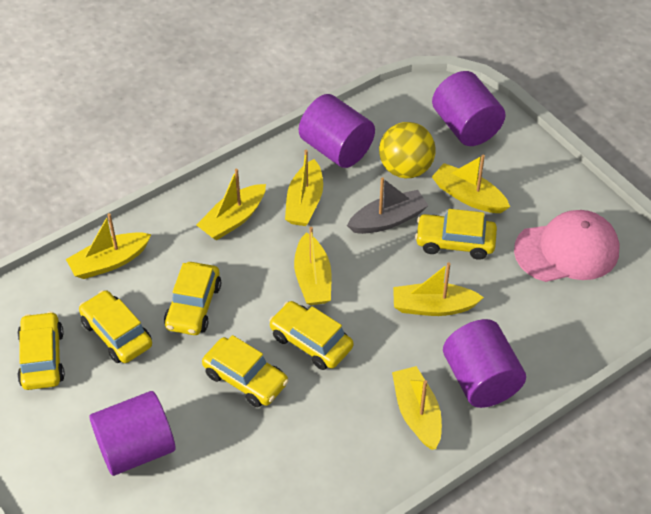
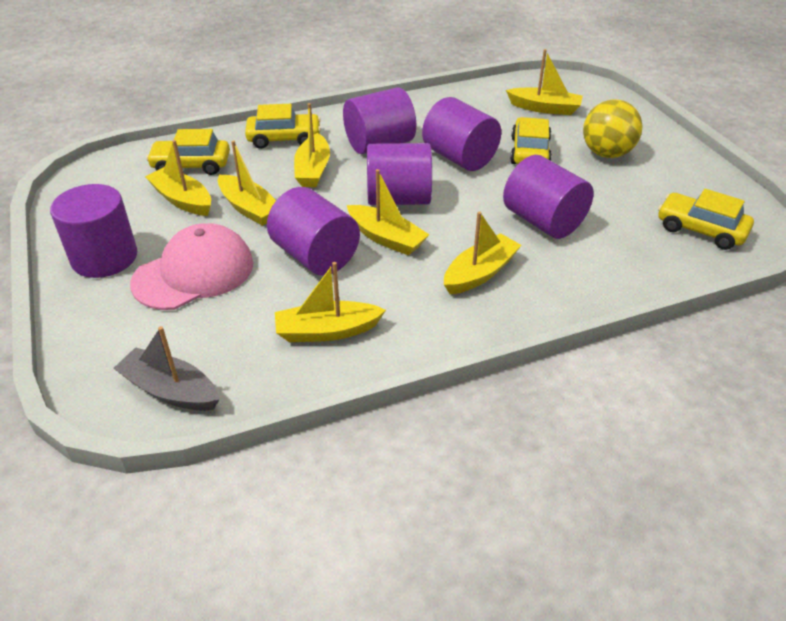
purple cylinder: 4 -> 6
yellow car: 6 -> 4

